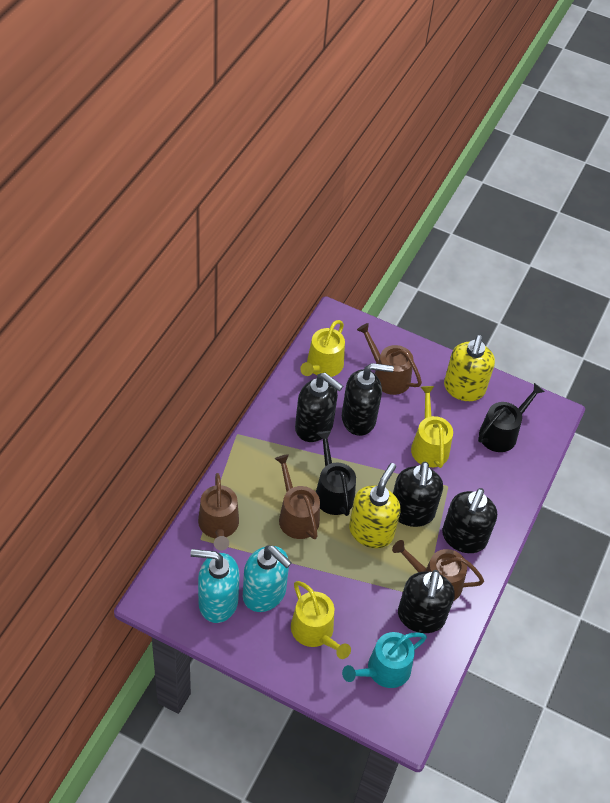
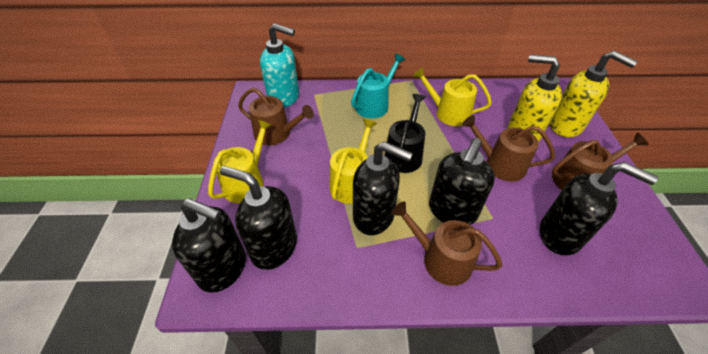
black watering can: 2 -> 1
turquoise soap dispenser: 2 -> 1

